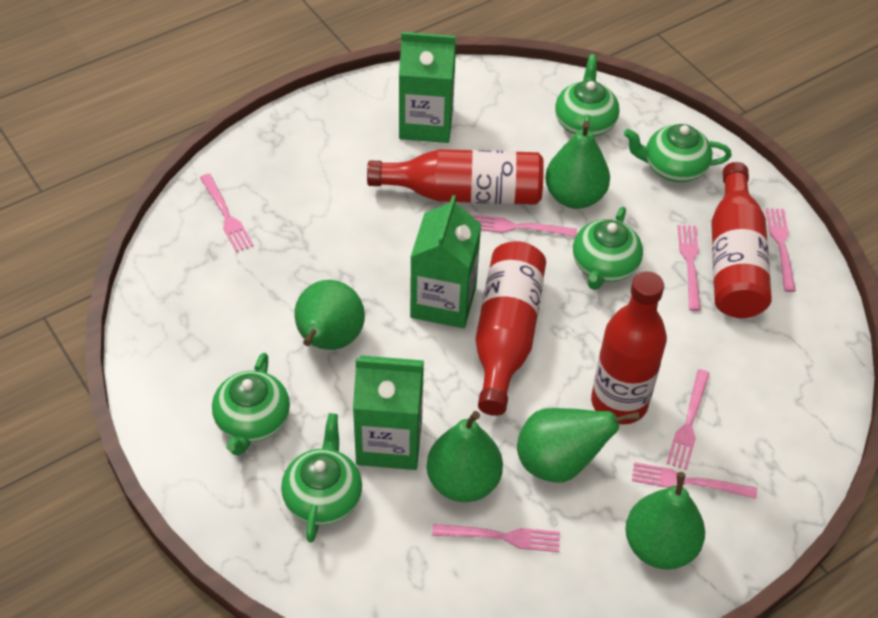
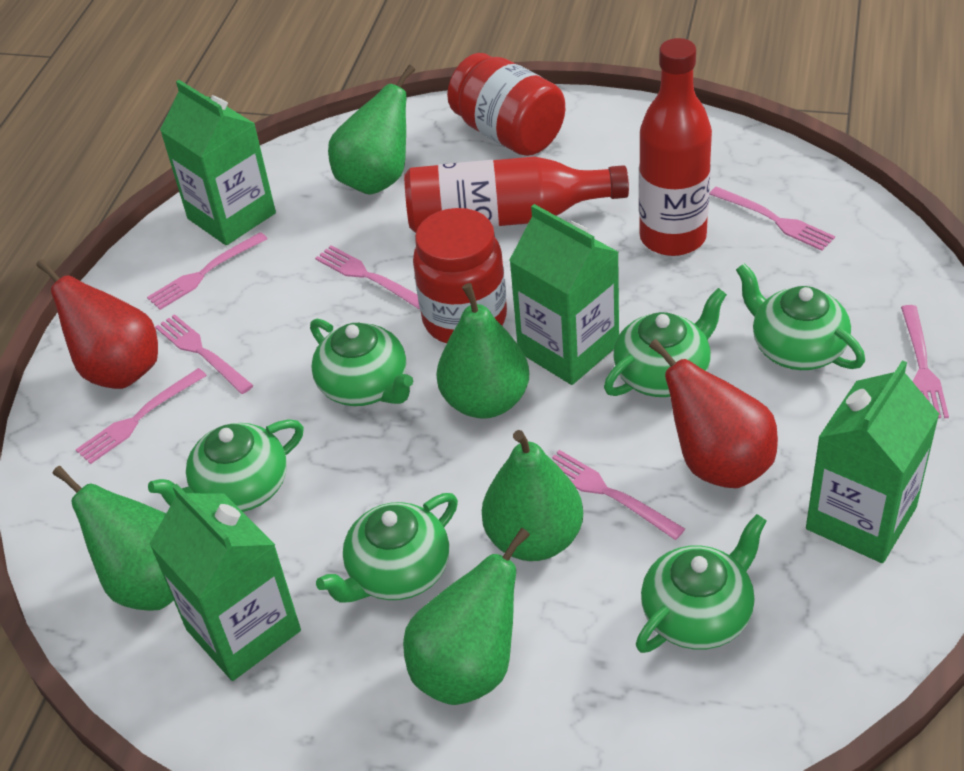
green carton: 3 -> 4
green teapot: 5 -> 6
red bottle: 4 -> 2
red jar: 0 -> 2
red pear: 0 -> 2

